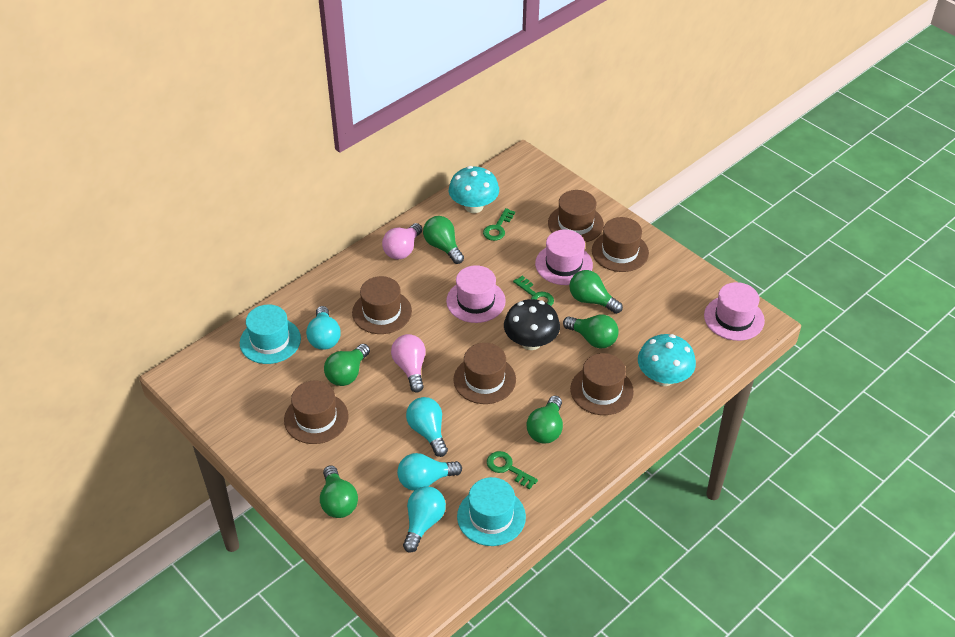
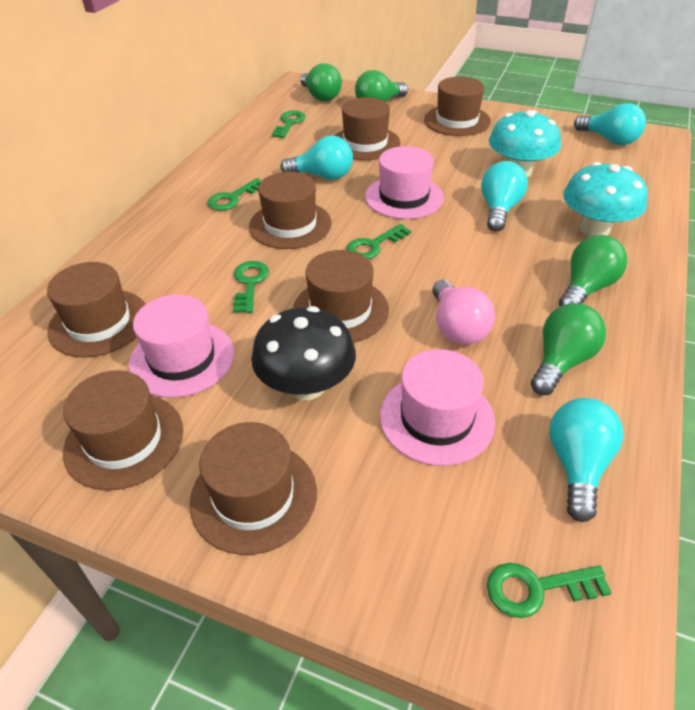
brown hat: 6 -> 7
green key: 3 -> 5
green light bulb: 6 -> 4
pink light bulb: 2 -> 1
turquoise hat: 2 -> 0

